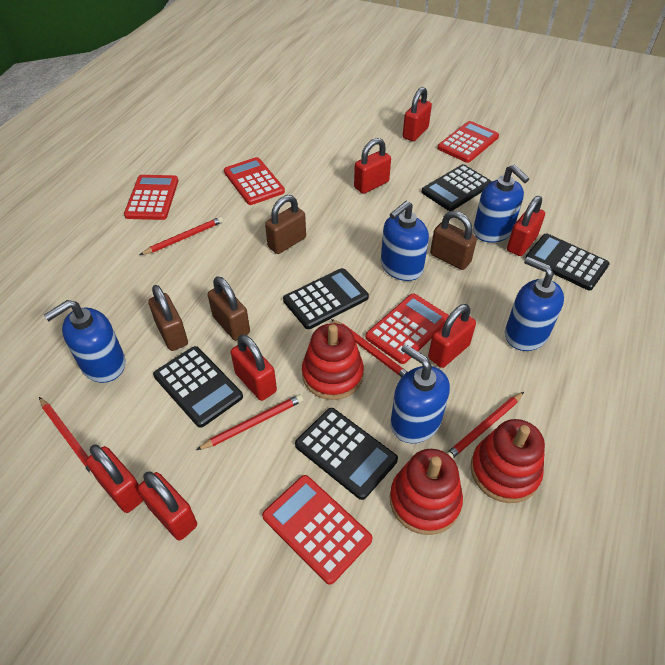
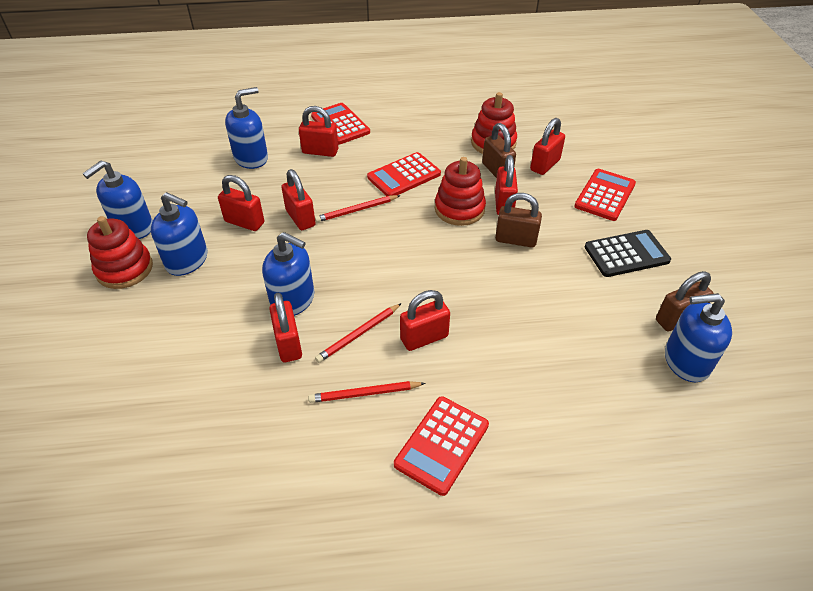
black calculator: 5 -> 1
brown padlock: 4 -> 3
red calculator: 5 -> 4
red pencil: 5 -> 3

